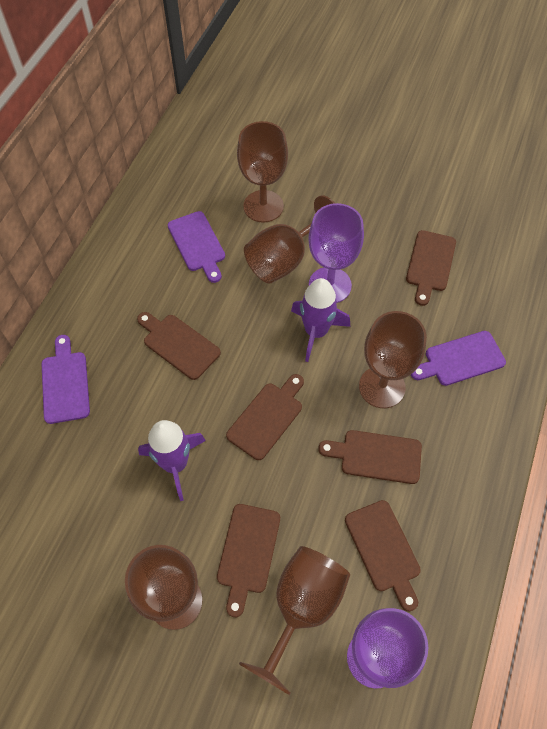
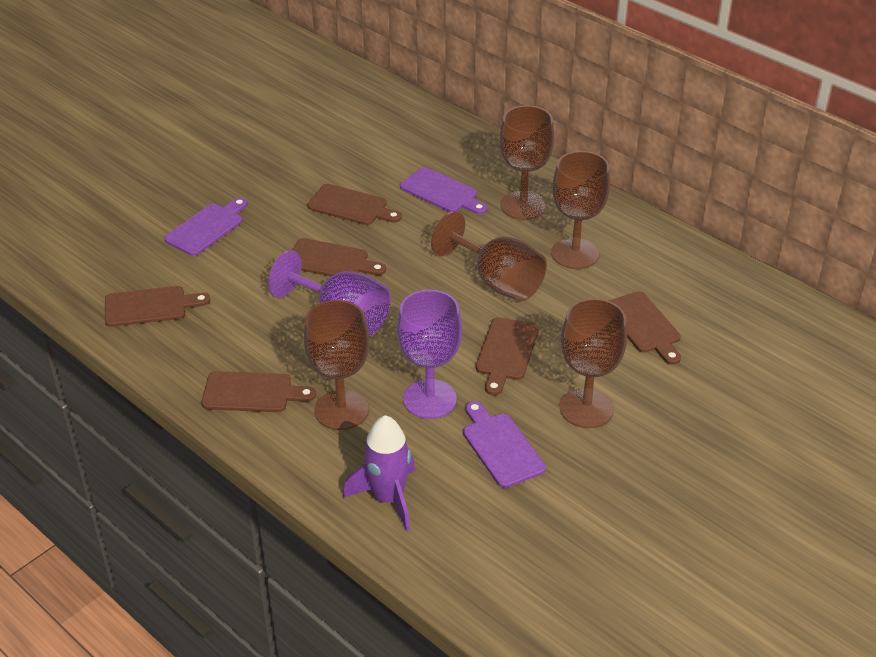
purple rocket: 2 -> 1

